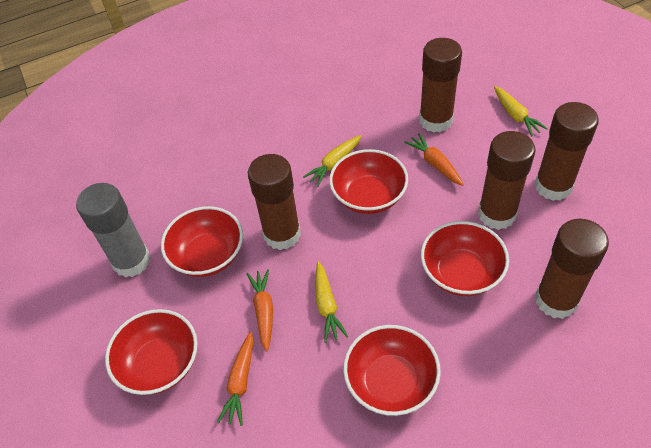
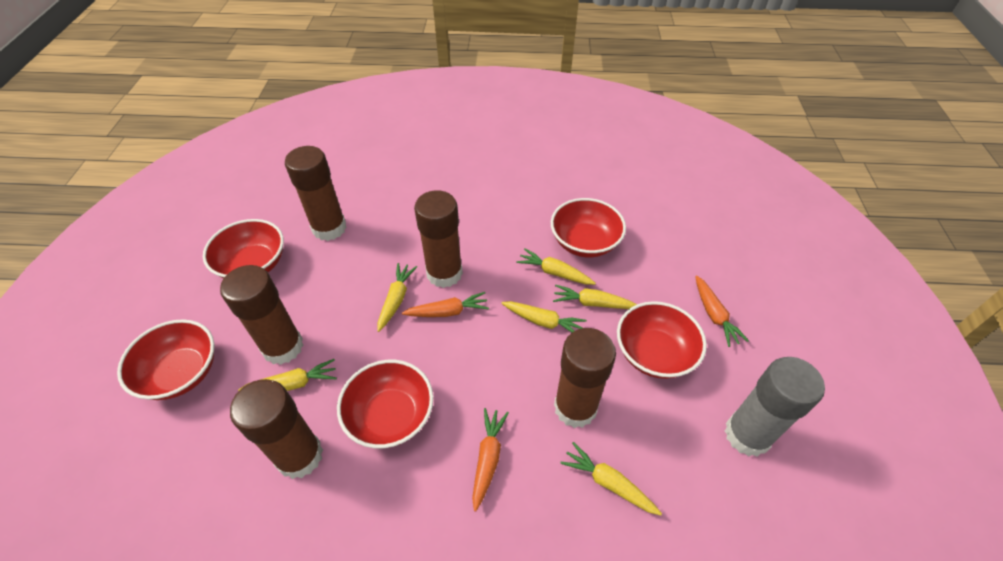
yellow carrot: 3 -> 6

